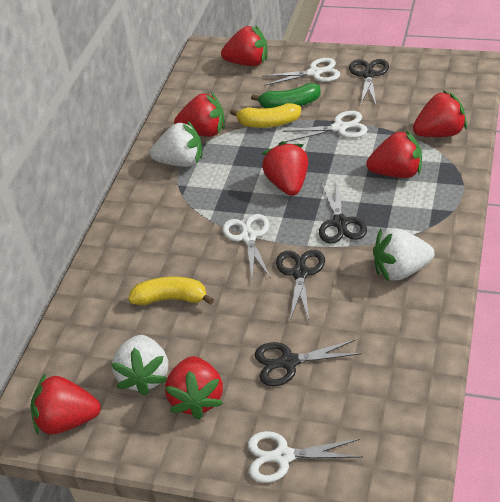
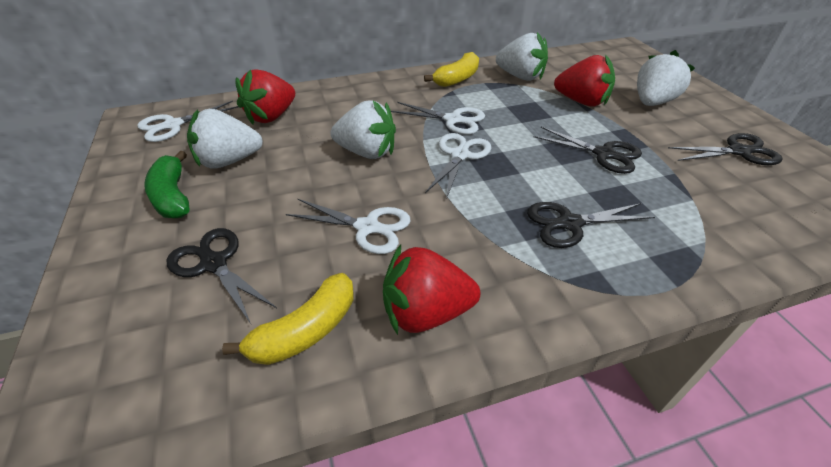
red strawberry: 7 -> 3
white strawberry: 3 -> 4

